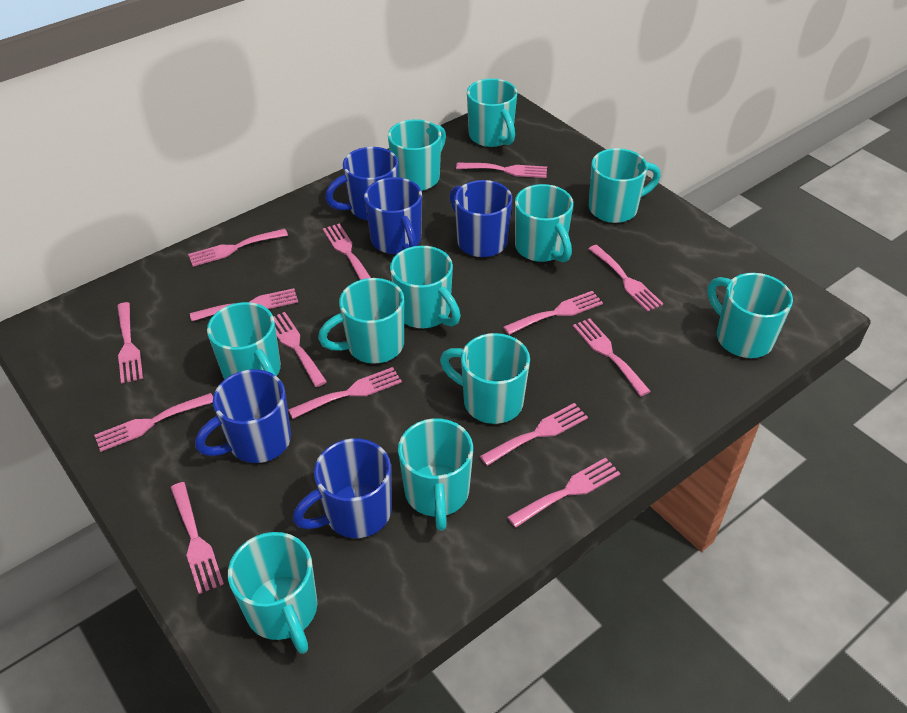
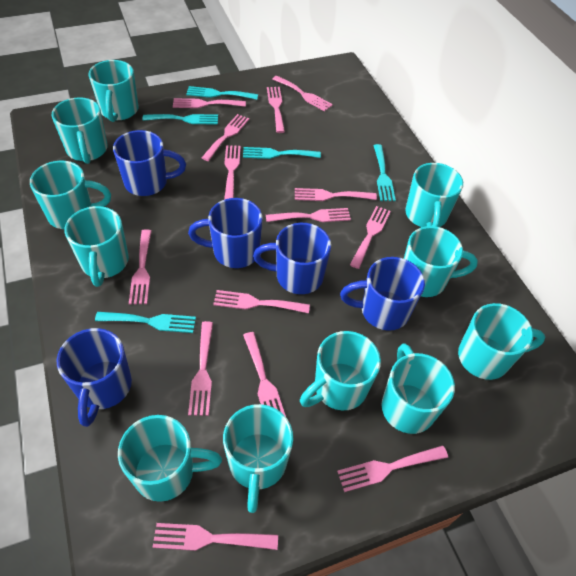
turquoise fork: 0 -> 5

